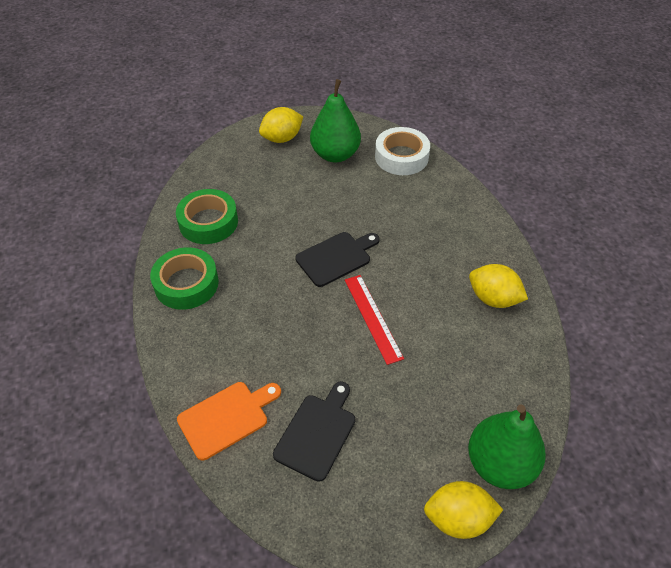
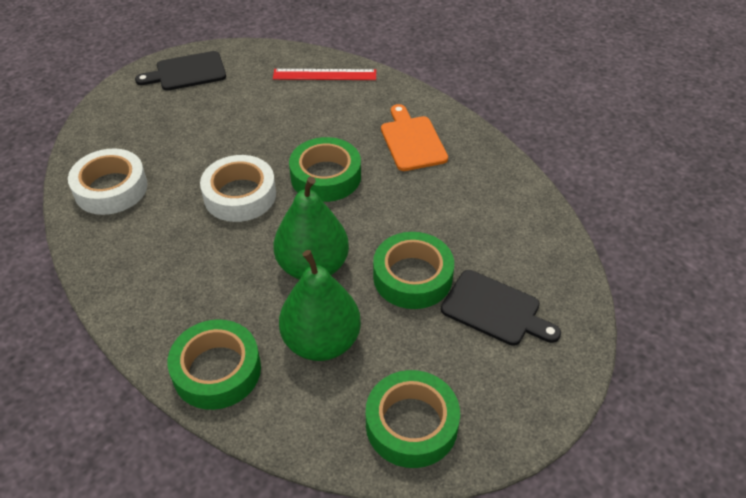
green tape: 2 -> 4
white tape: 1 -> 2
yellow lemon: 3 -> 0

